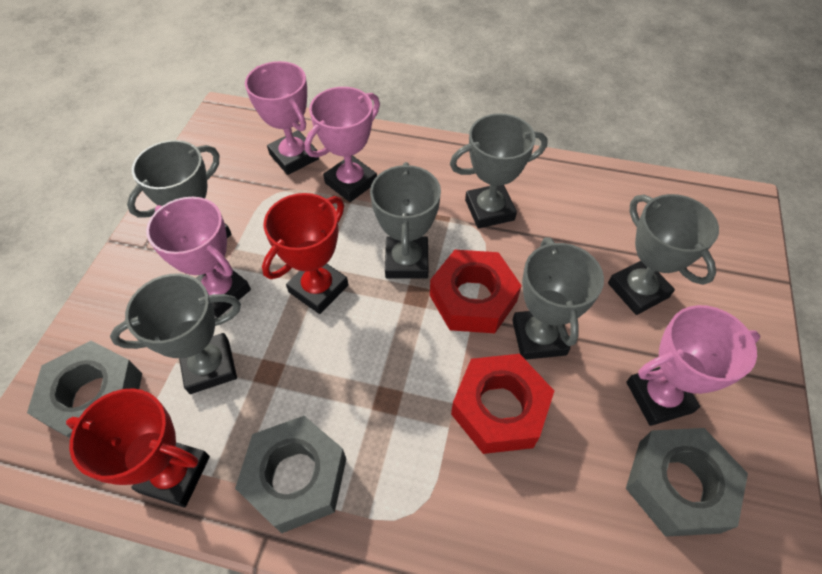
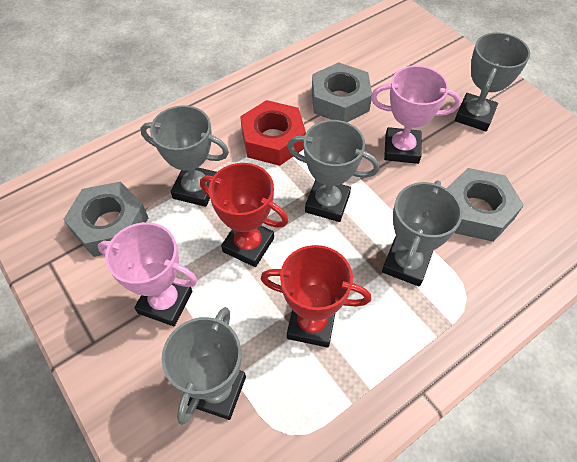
grey trophy: 6 -> 5
pink trophy: 4 -> 2
red nut: 2 -> 1

